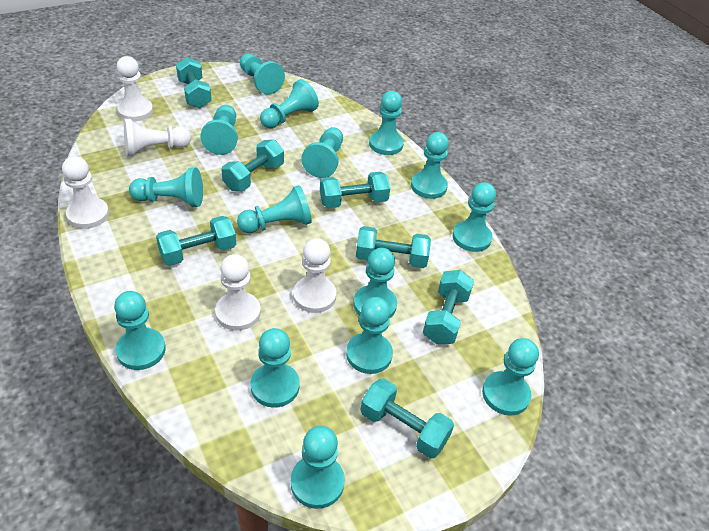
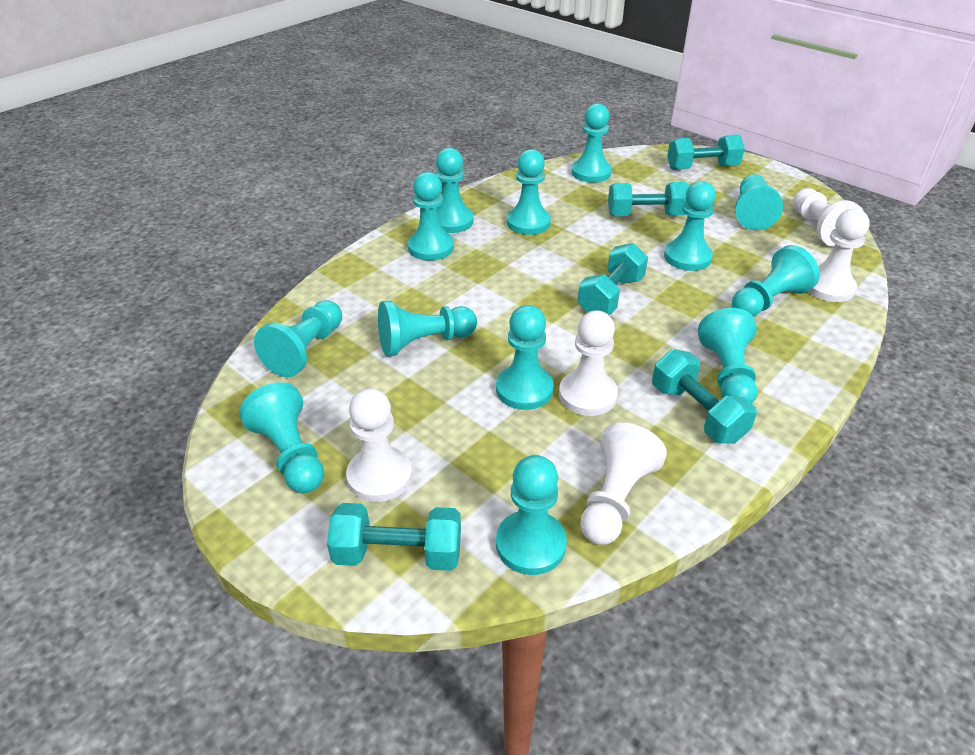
turquoise dumbbell: 7 -> 5
turquoise pawn: 15 -> 13

